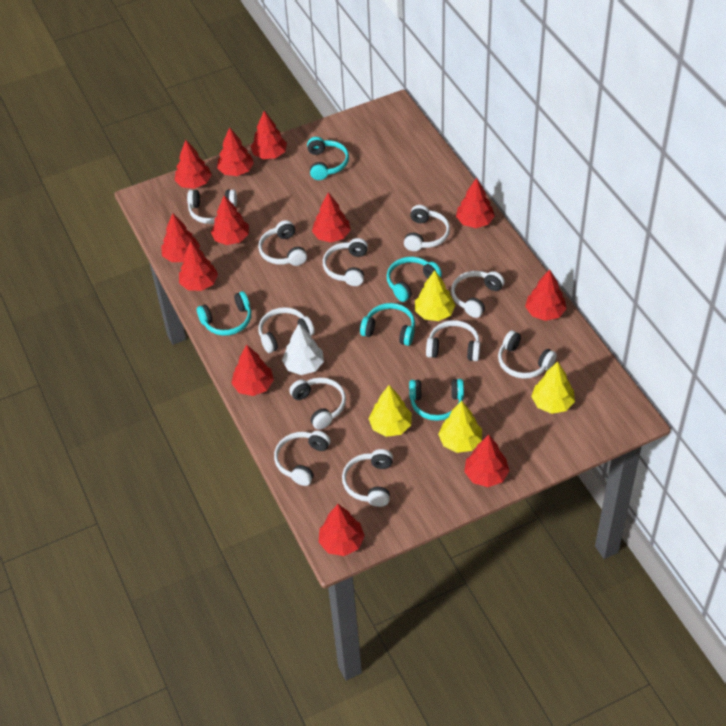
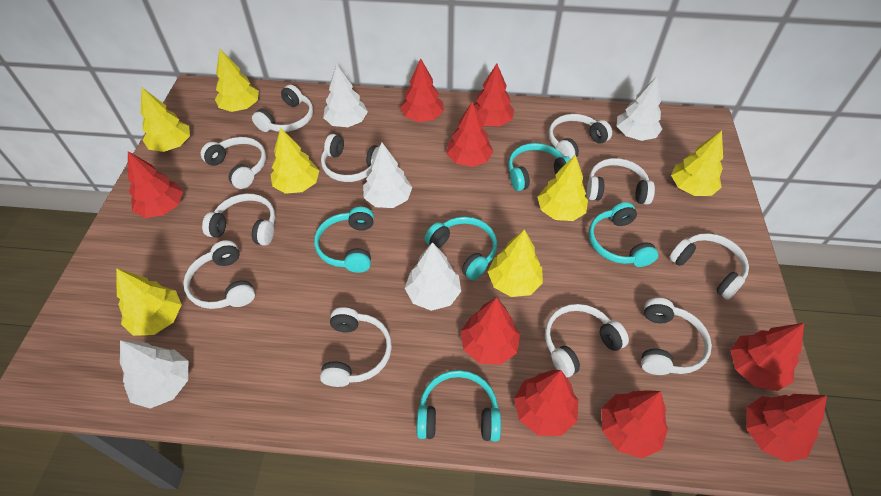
red tree: 12 -> 9
white tree: 1 -> 5
yellow tree: 4 -> 7

